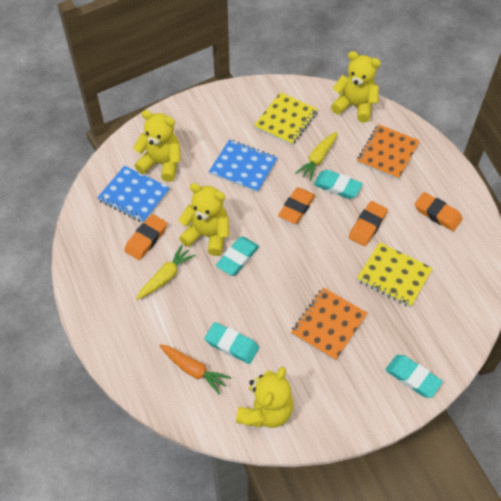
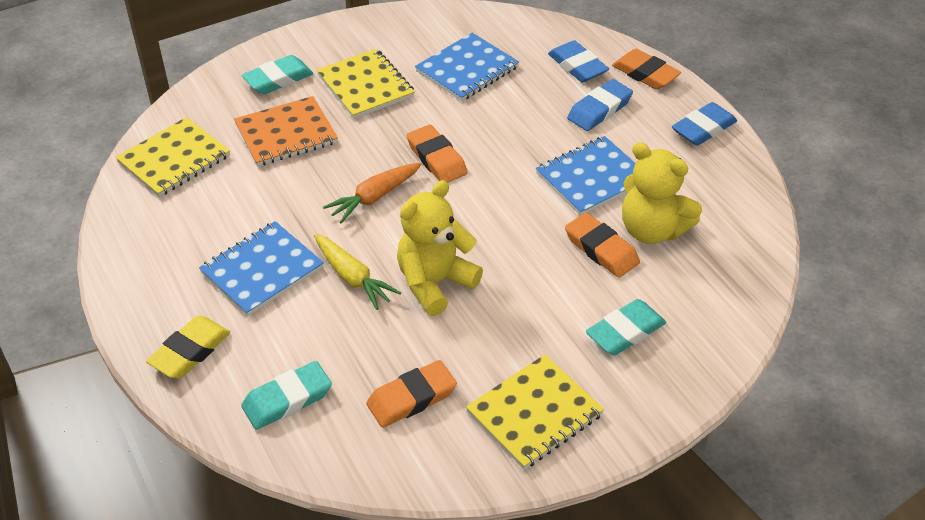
blue eraser: 0 -> 3
blue notebook: 2 -> 3
orange notebook: 2 -> 1
turquoise eraser: 4 -> 3
yellow carrot: 2 -> 1
yellow eraser: 0 -> 1
yellow notebook: 2 -> 3
yellow teddy bear: 4 -> 2

